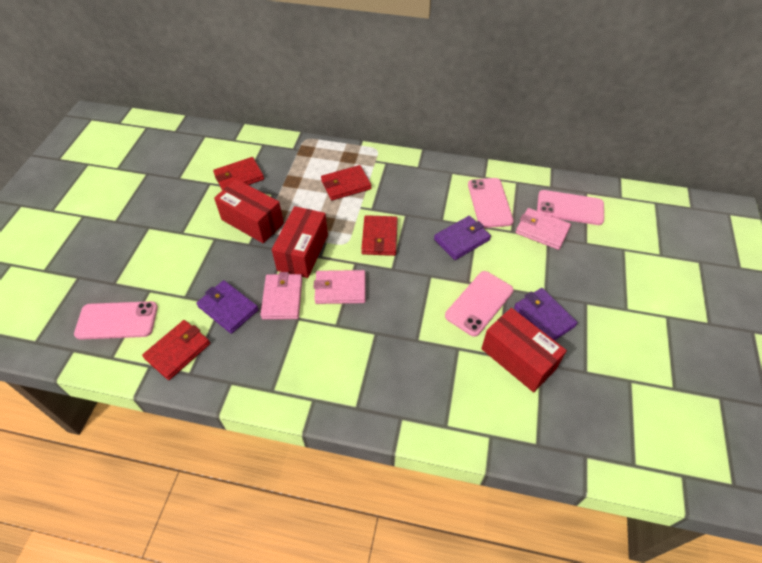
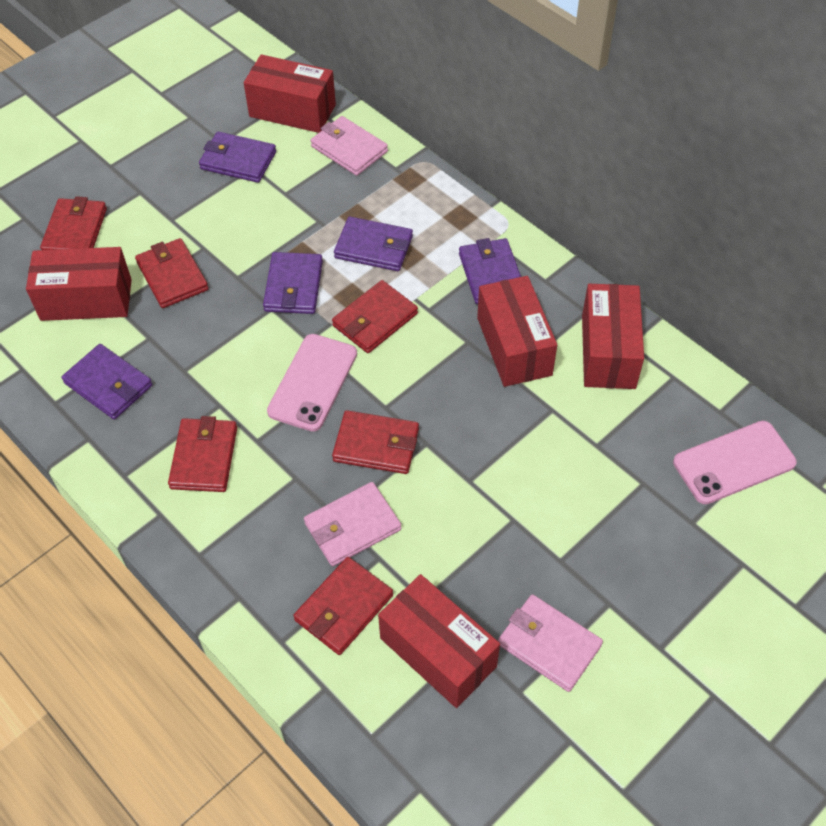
pink phone: 4 -> 2
purple wallet: 3 -> 5
red box: 3 -> 5
red wallet: 4 -> 6

